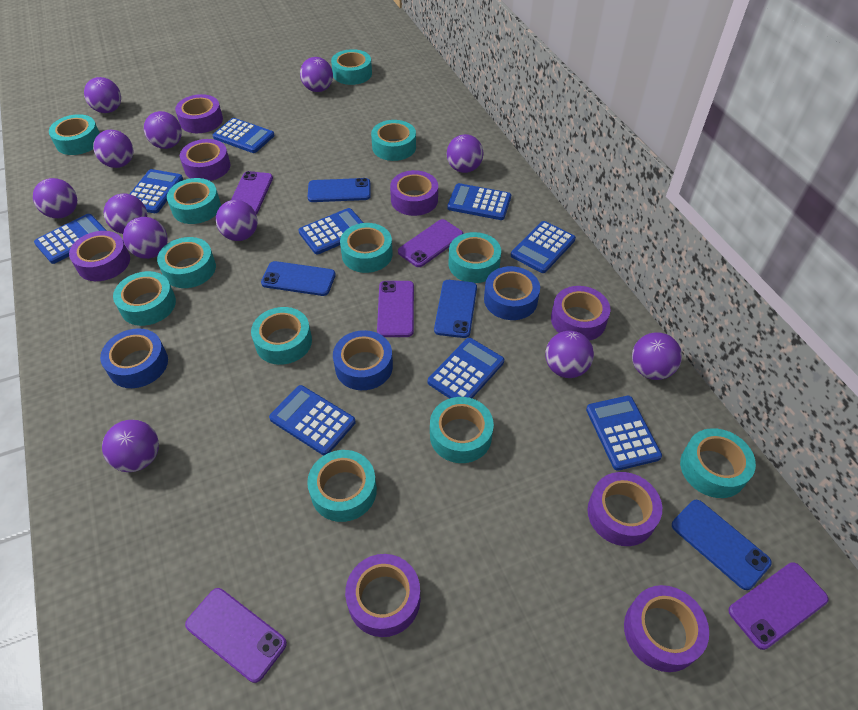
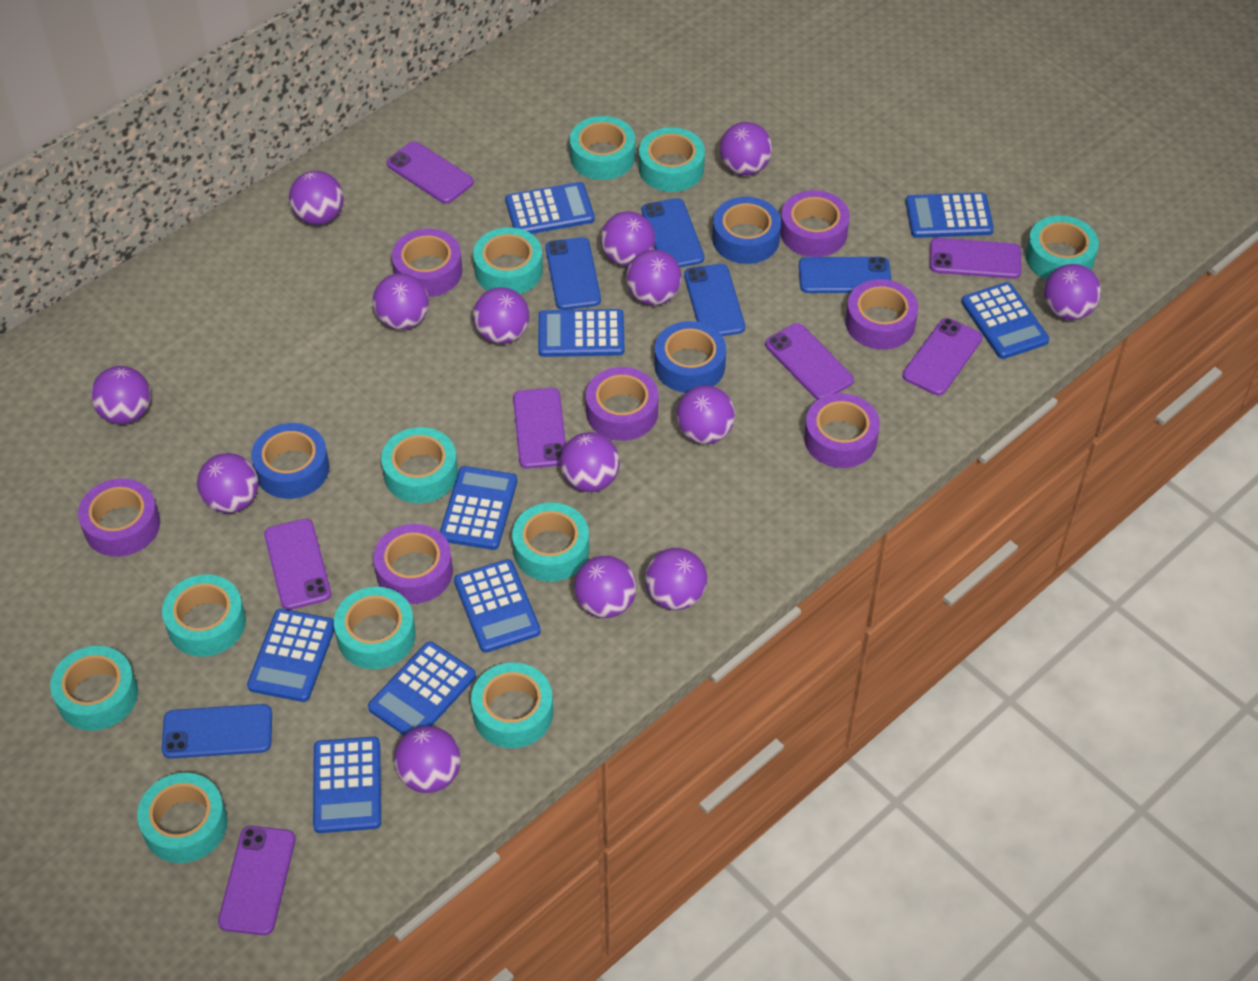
blue phone: 4 -> 5
purple ball: 12 -> 14
purple phone: 5 -> 7
purple tape: 8 -> 7
turquoise tape: 12 -> 11

